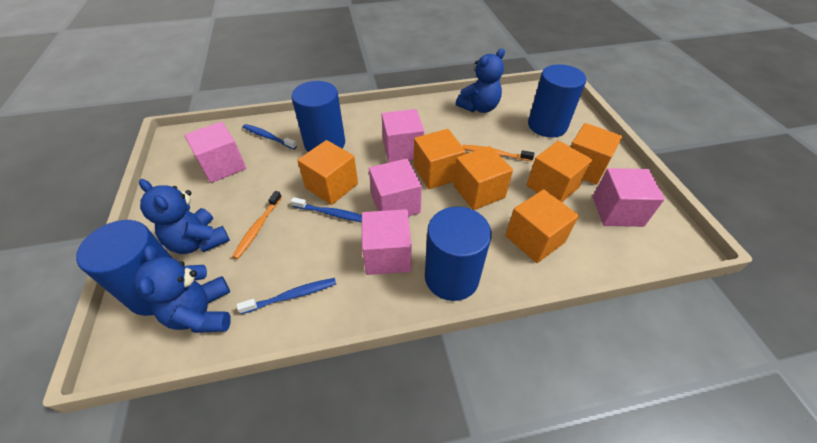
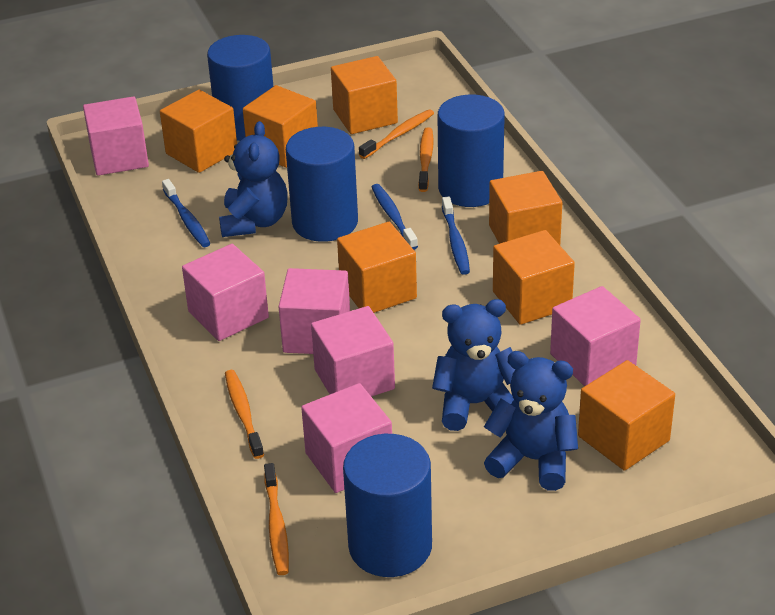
orange cube: 6 -> 7
orange toothbrush: 2 -> 4
pink cube: 5 -> 6

